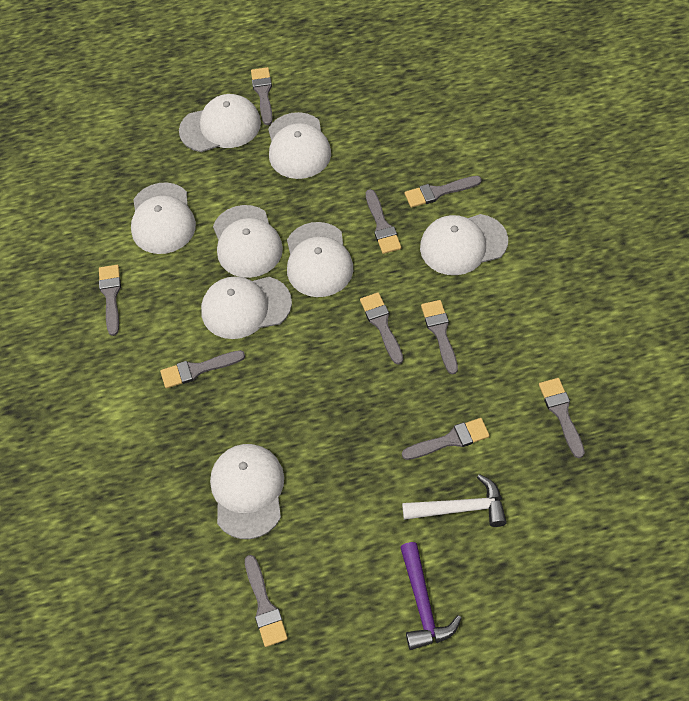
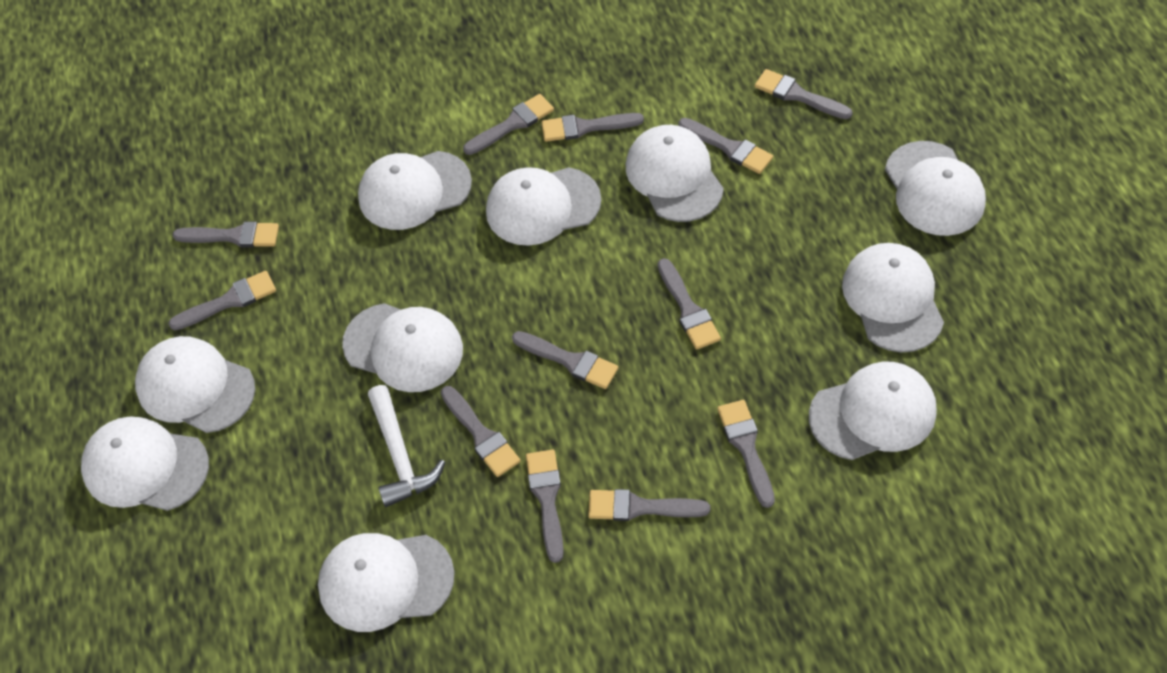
grey brush: 10 -> 12
purple hammer: 1 -> 0
white cap: 8 -> 10

